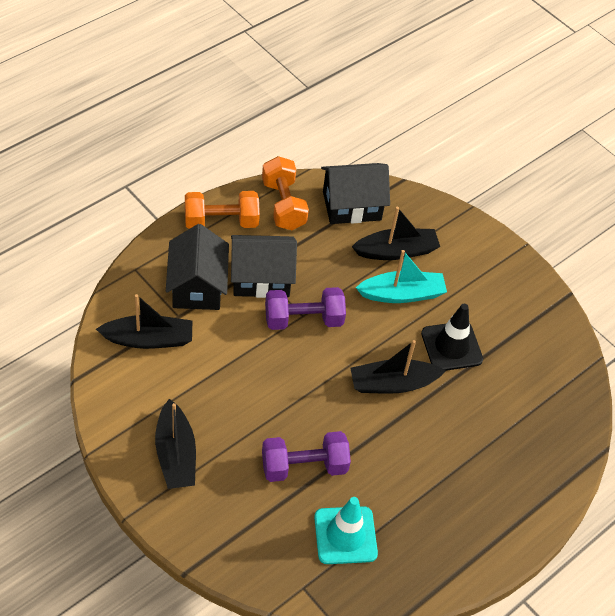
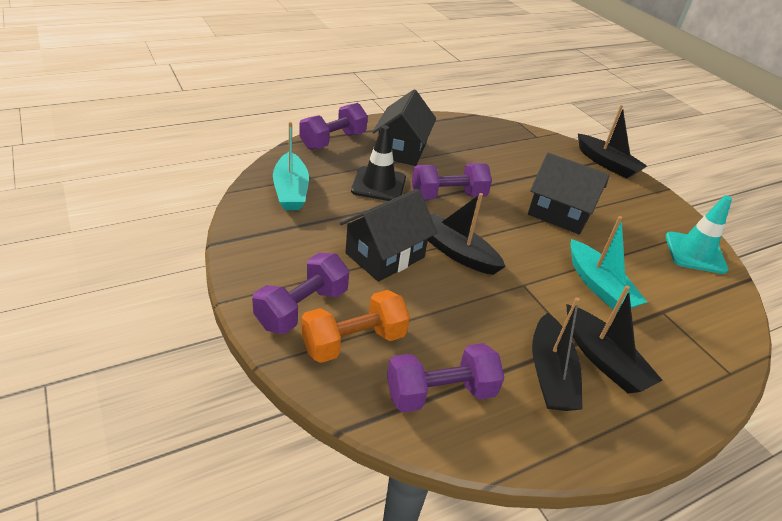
orange dumbbell: 2 -> 1
purple dumbbell: 2 -> 4
turquoise boat: 1 -> 2

